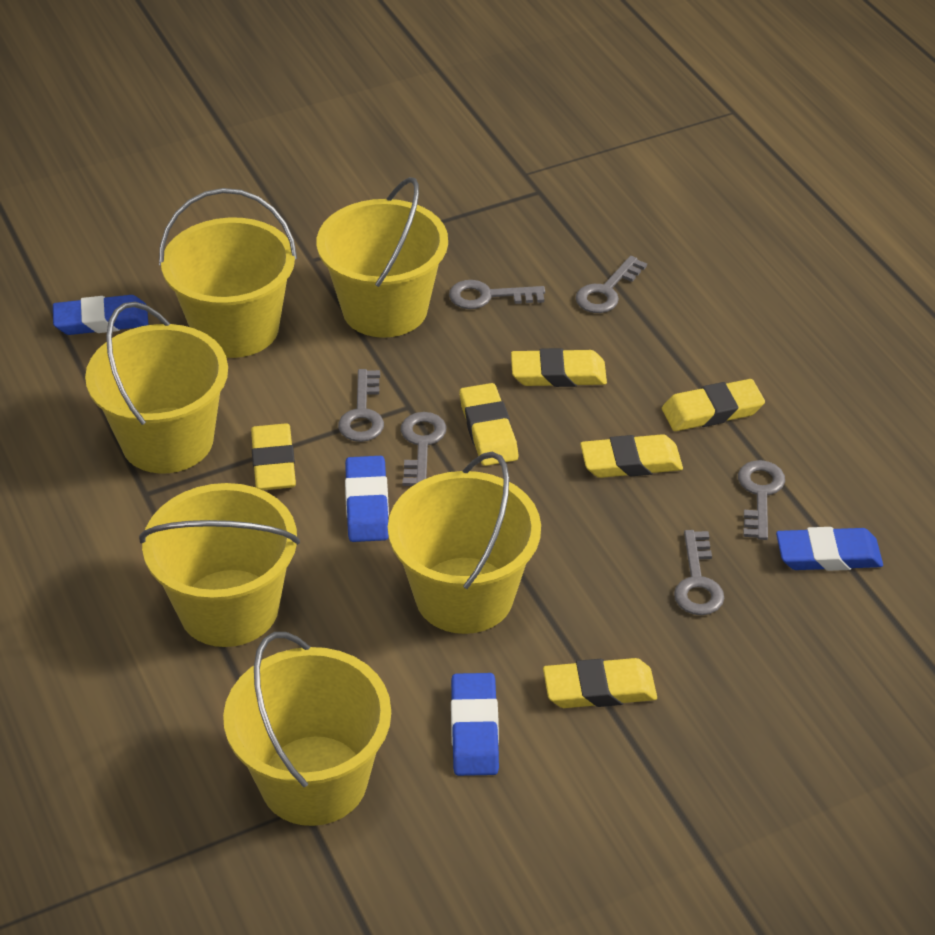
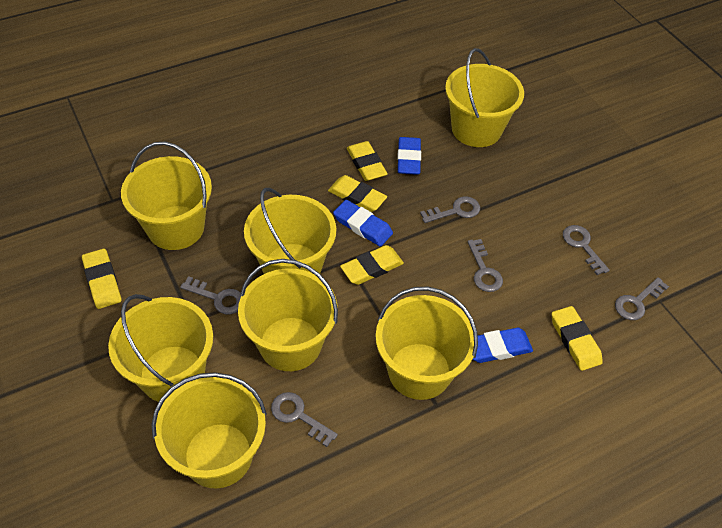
blue eraser: 4 -> 3
yellow bucket: 6 -> 7
yellow eraser: 6 -> 5

